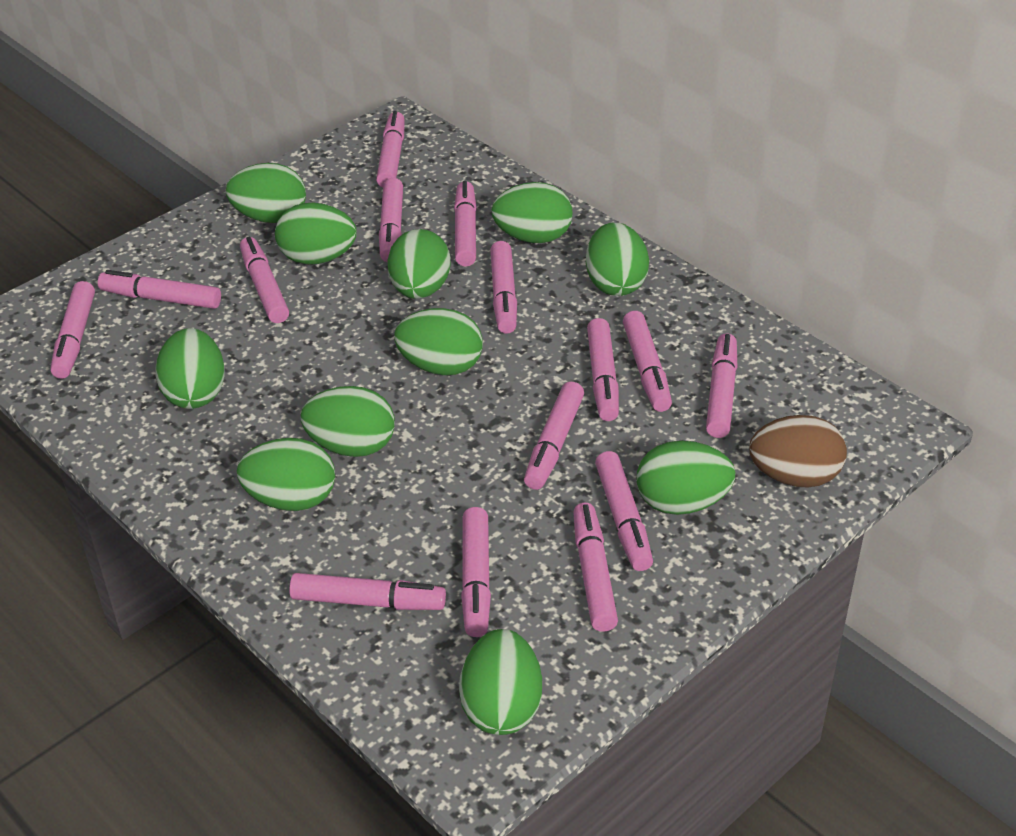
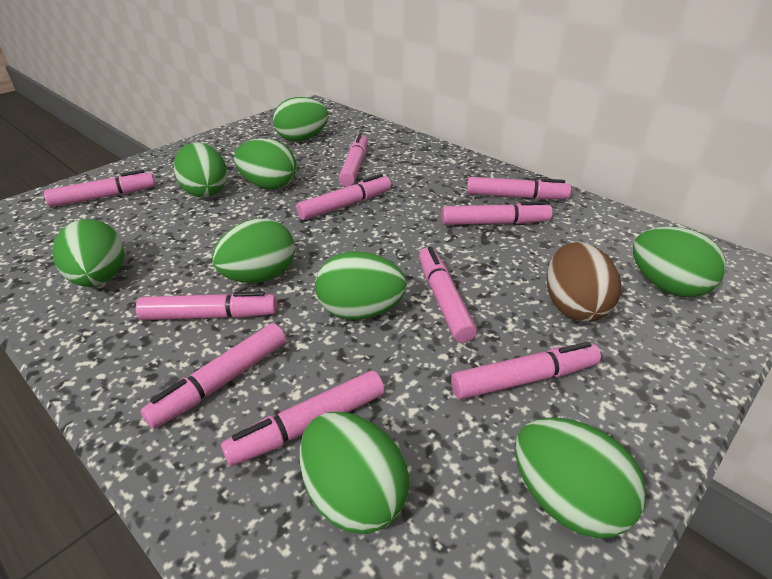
green egg: 11 -> 9
pink marker: 15 -> 10

